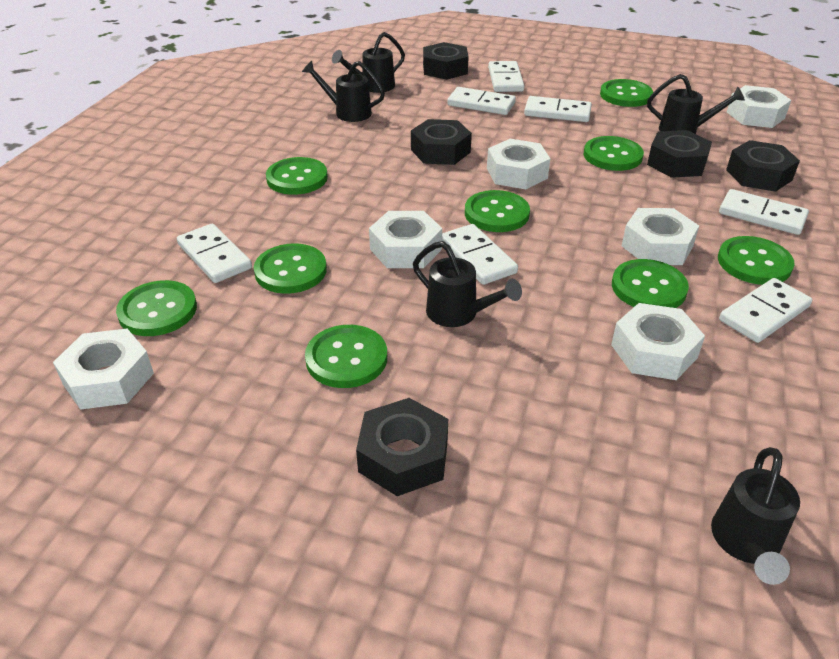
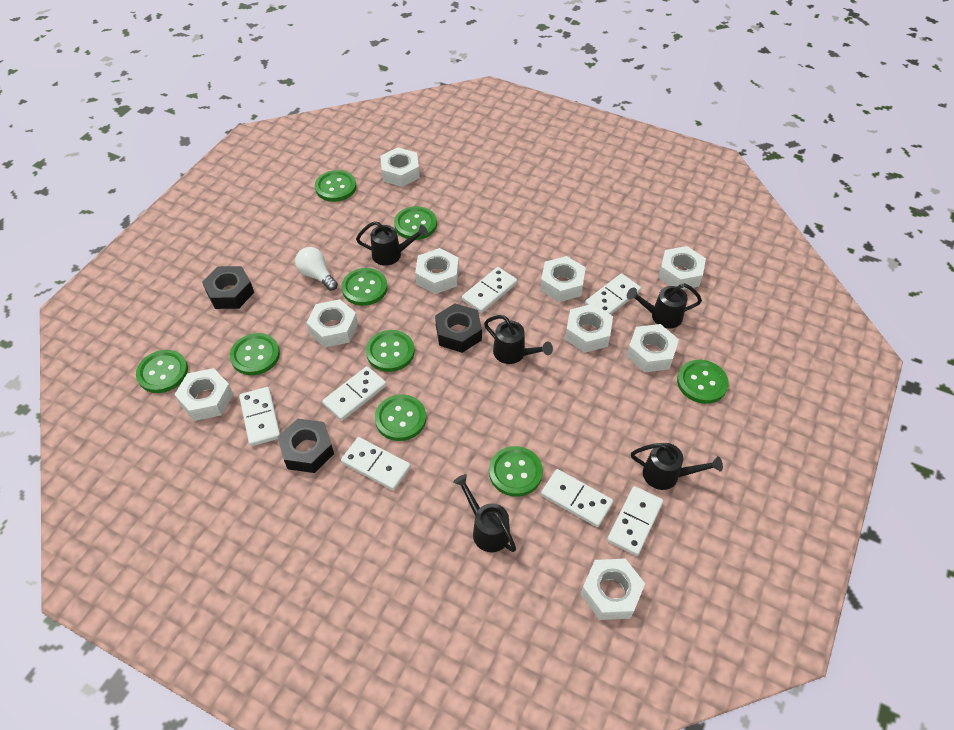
black nut: 5 -> 3
white light bulb: 0 -> 1
white nut: 6 -> 9

